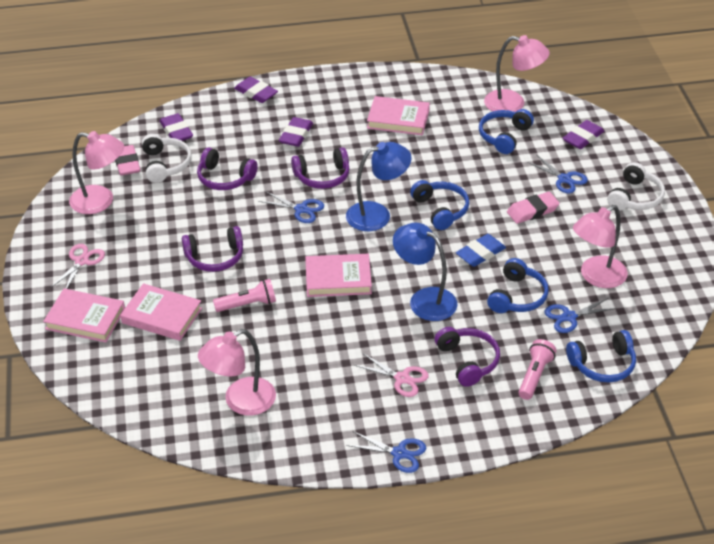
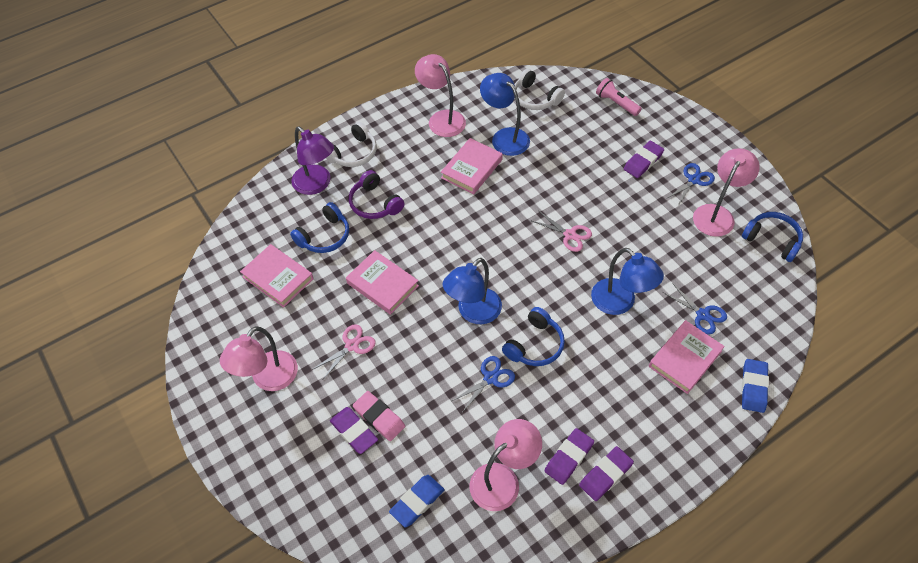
blue eraser: 1 -> 2
blue headphones: 4 -> 3
blue lamp: 2 -> 3
blue scissors: 4 -> 3
pink eraser: 2 -> 1
pink flashlight: 2 -> 1
purple headphones: 4 -> 1
purple lamp: 0 -> 1

